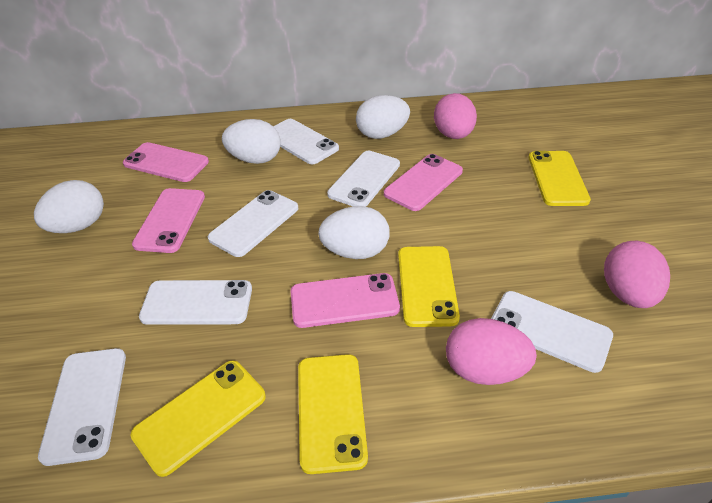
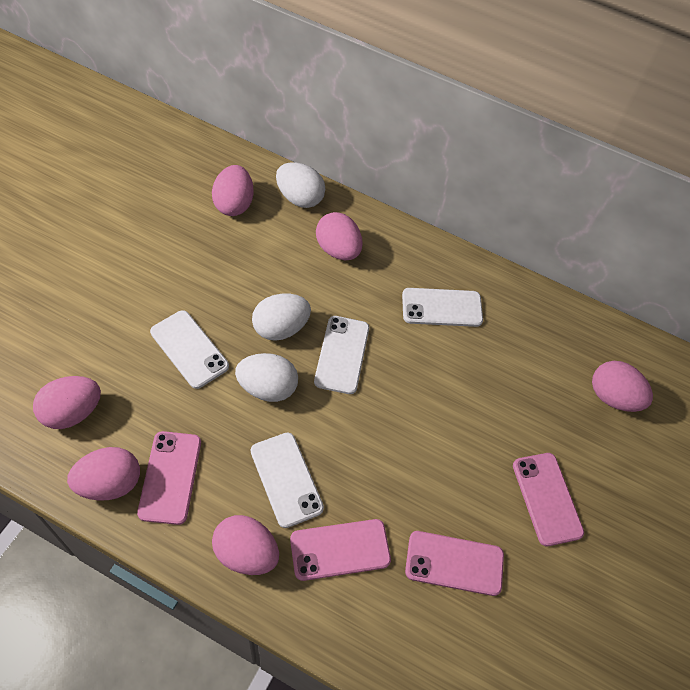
pink egg: 3 -> 6
white egg: 4 -> 3
white phone: 6 -> 4
yellow phone: 4 -> 0

